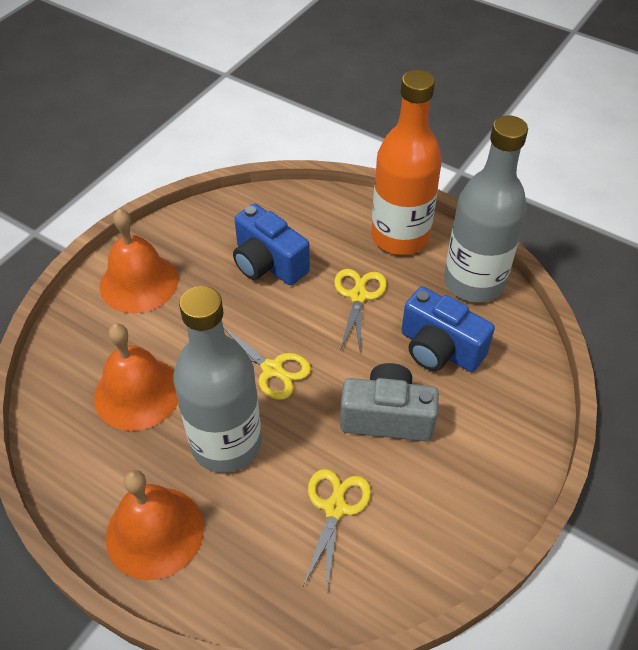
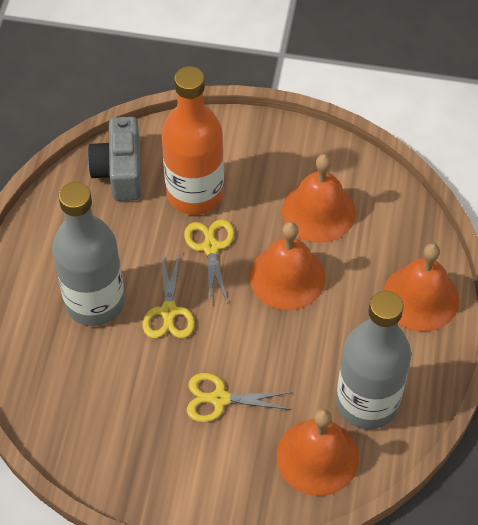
blue camera: 2 -> 0
orange bell: 3 -> 4

